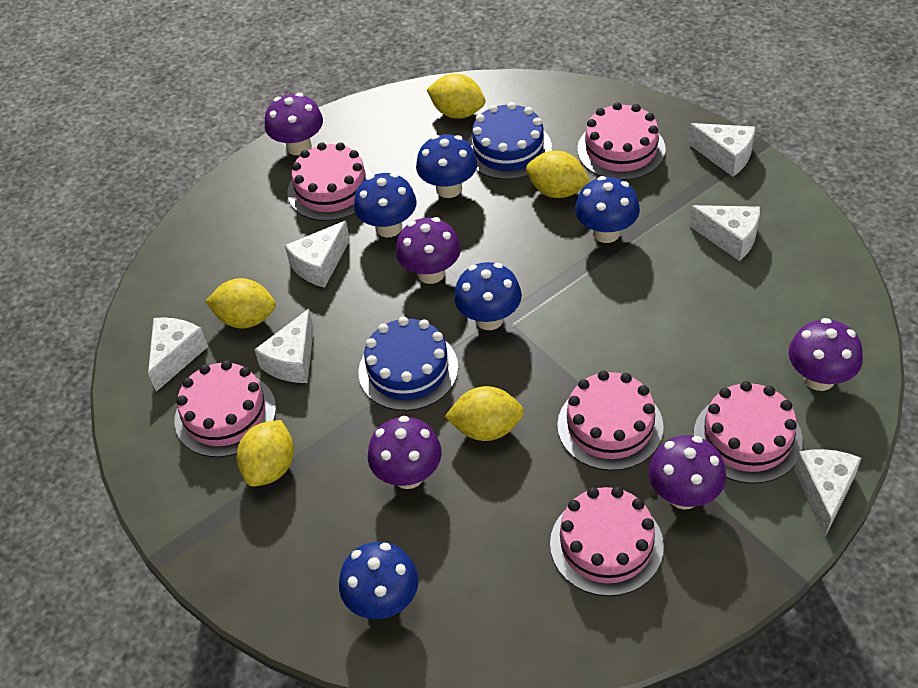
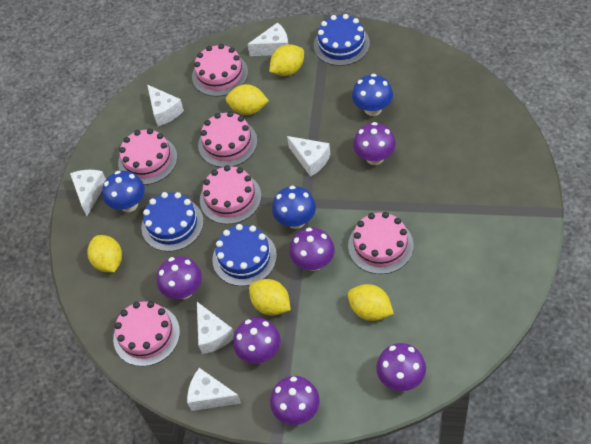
blue cake: 2 -> 3
blue mushroom: 5 -> 3
purple mushroom: 5 -> 6

